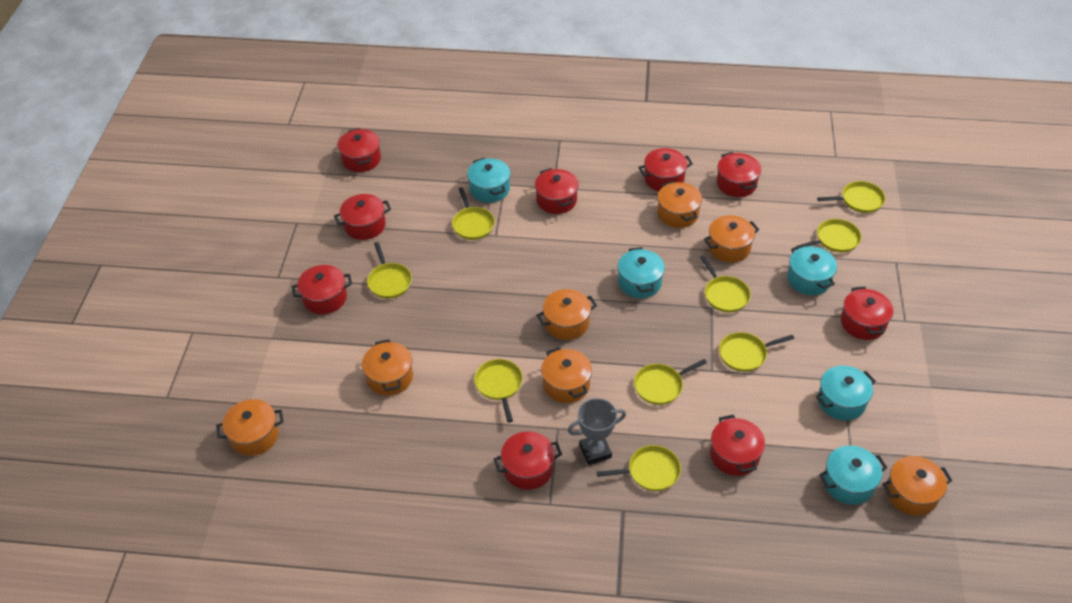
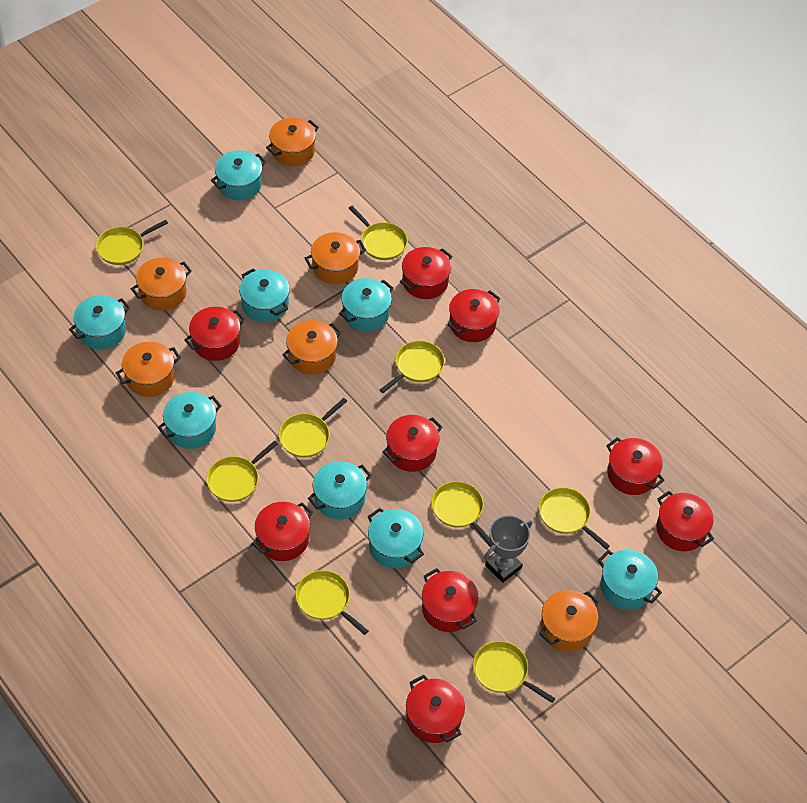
orange pot: 7 -> 6
turquoise pot: 5 -> 8

